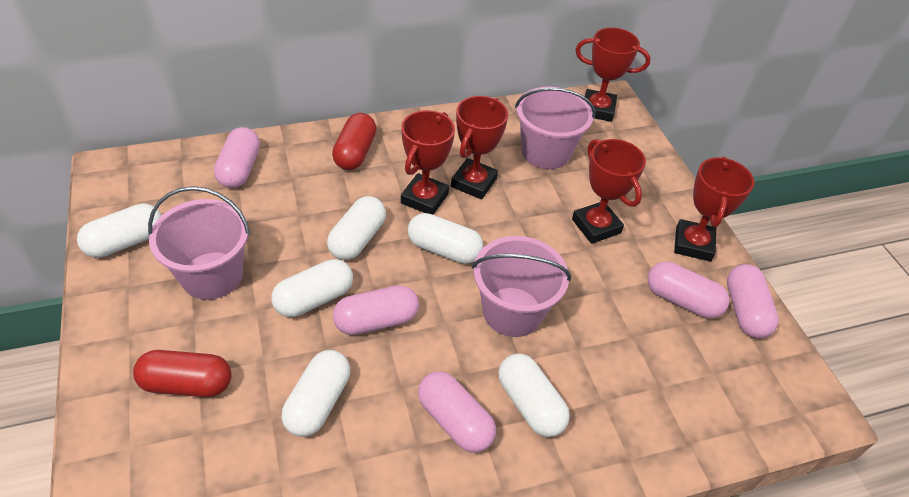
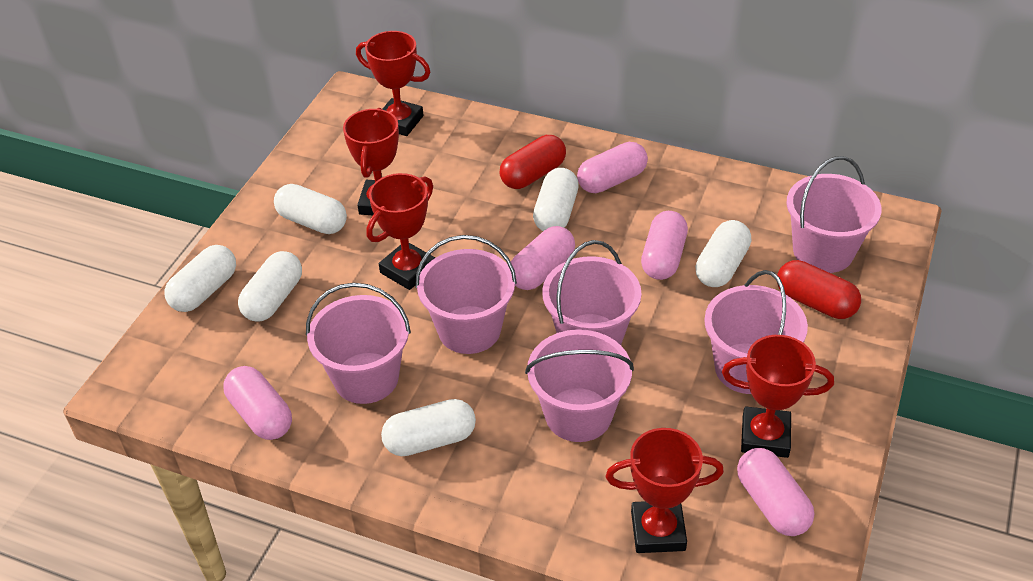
pink bucket: 3 -> 6

